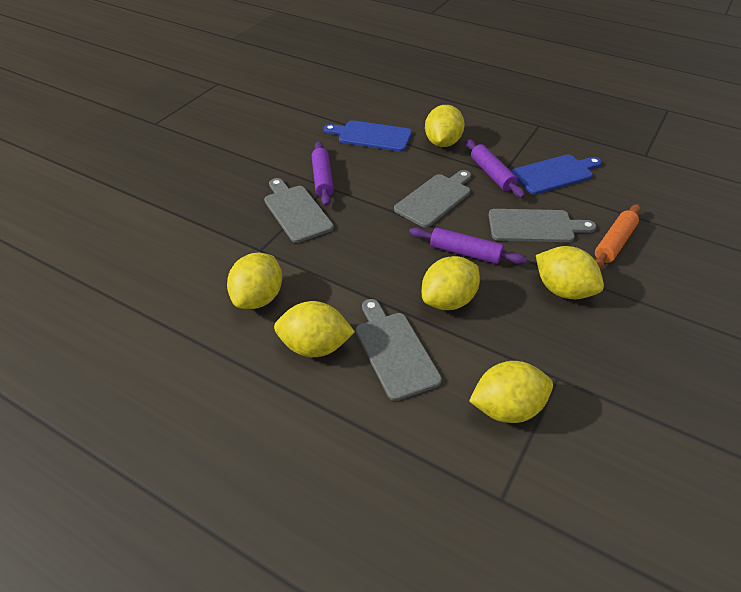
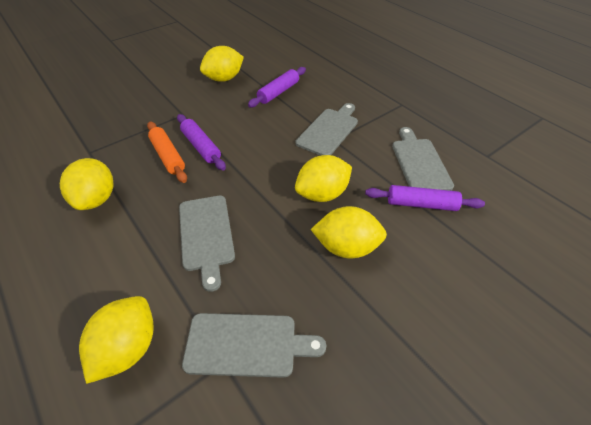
blue cutting board: 2 -> 0
yellow lemon: 6 -> 5

